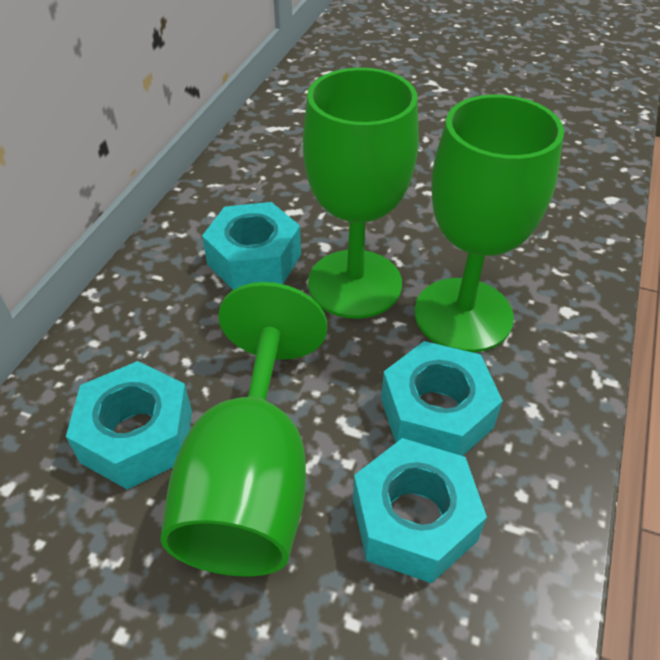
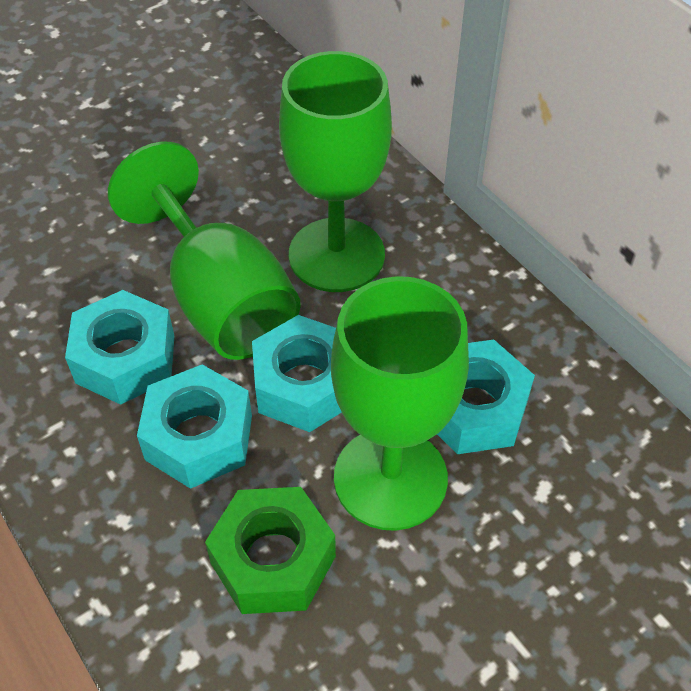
green nut: 0 -> 1

